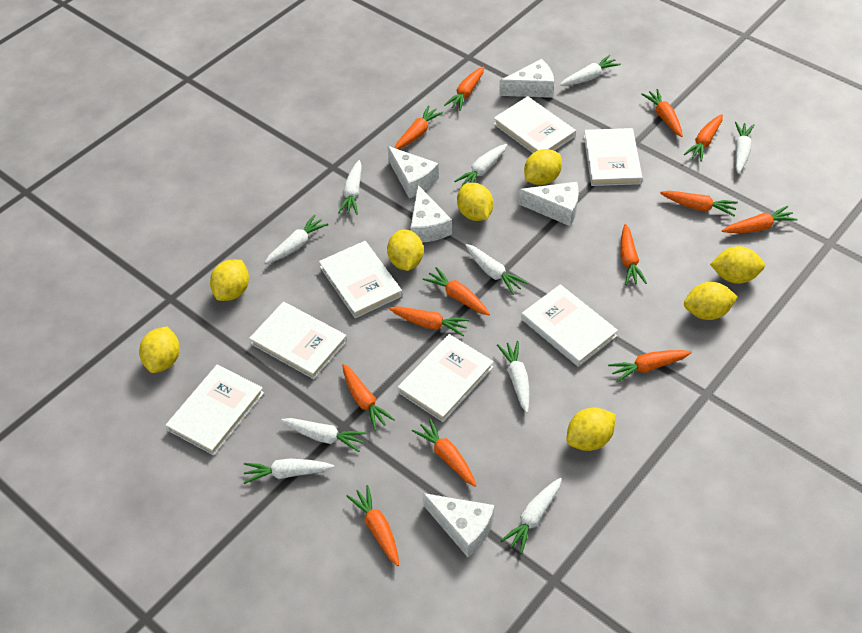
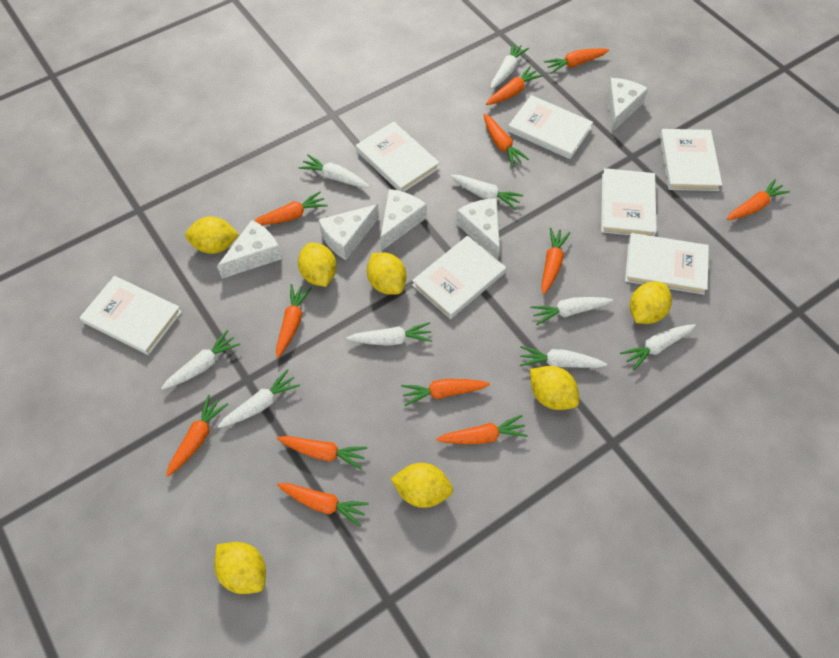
orange carrot: 13 -> 12
white carrot: 10 -> 9
yellow lemon: 8 -> 7

